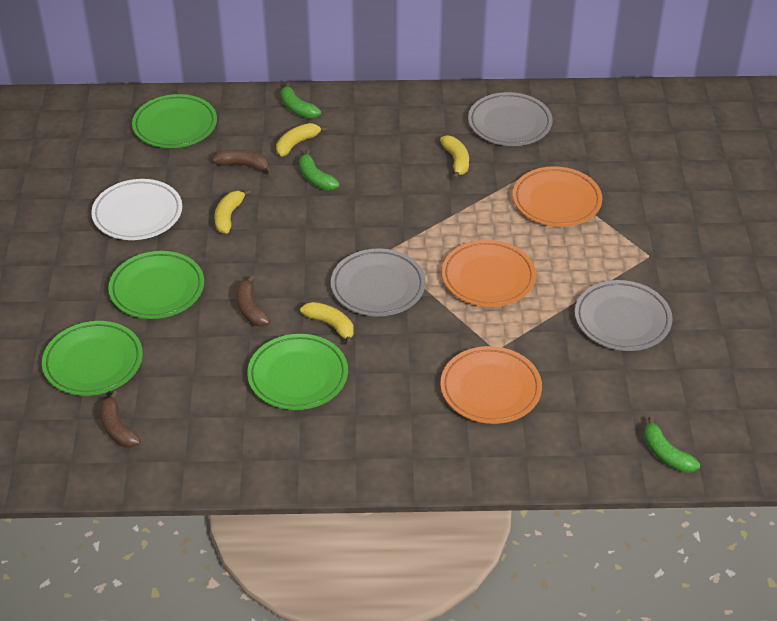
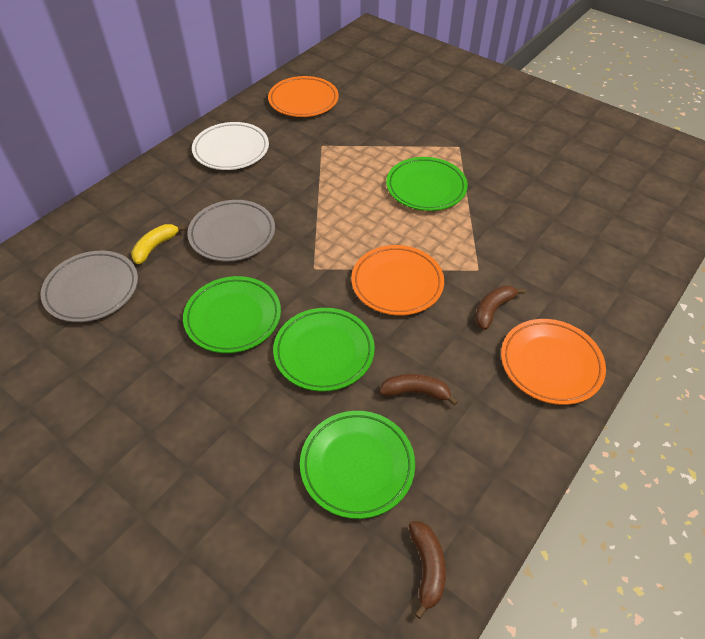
green banana: 3 -> 0
grey plate: 3 -> 2
yellow banana: 4 -> 1

